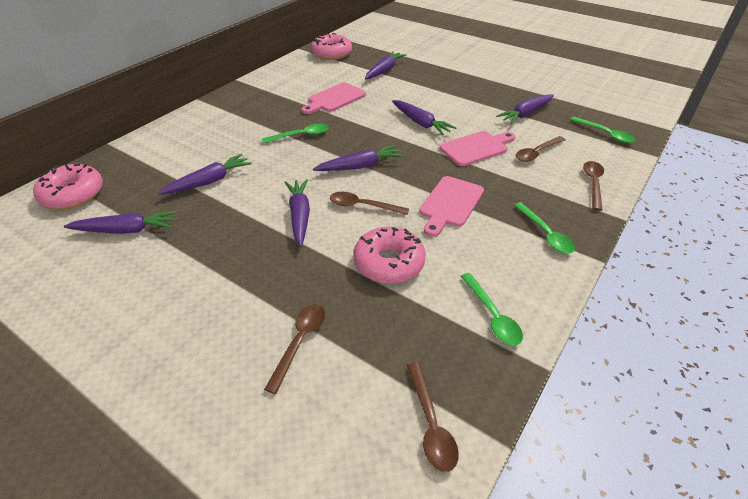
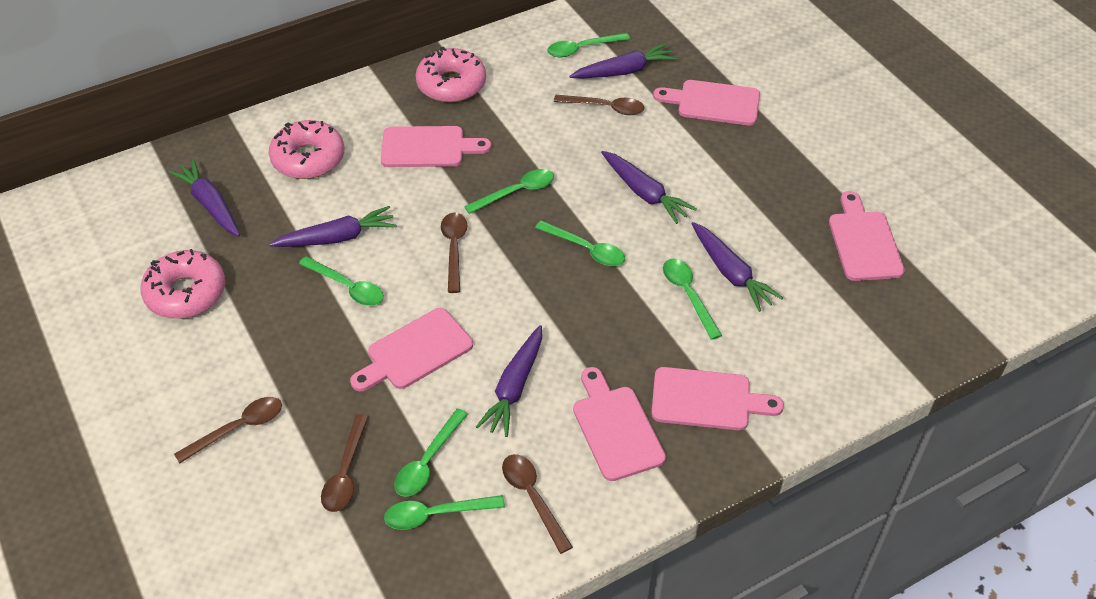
green spoon: 4 -> 7
pink cutting board: 3 -> 6
purple carrot: 7 -> 6

